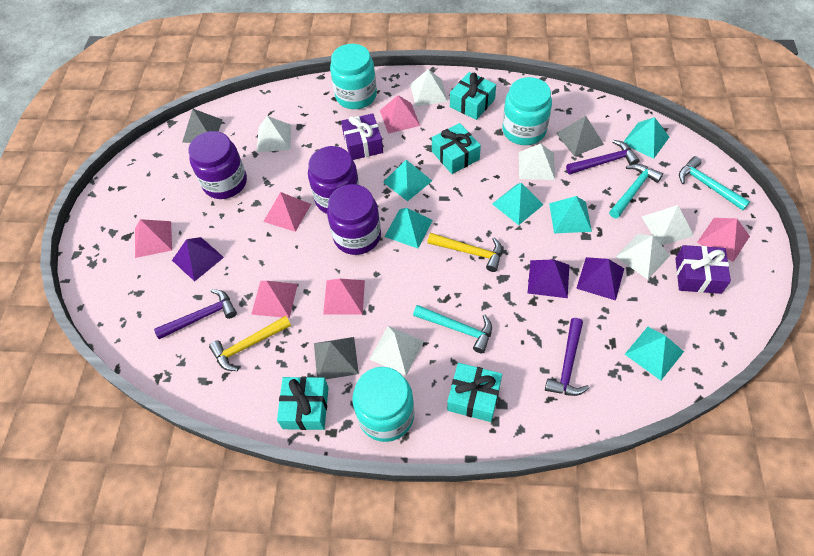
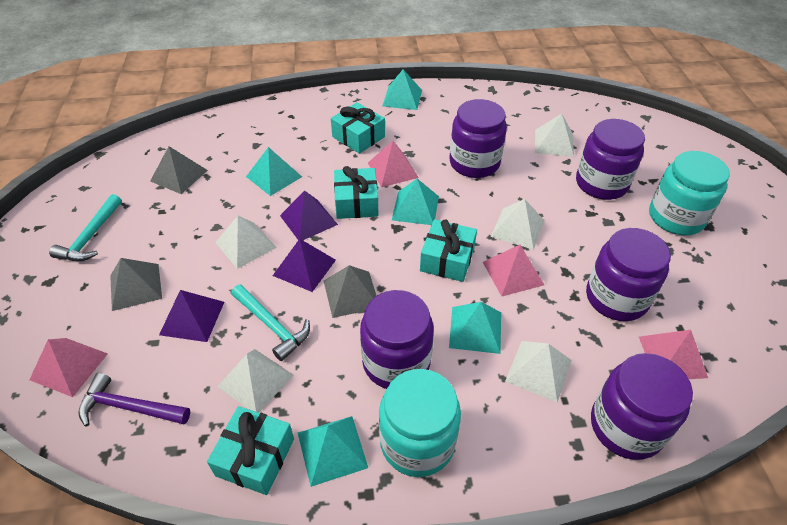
pink pyramid: 6 -> 4
purple gift: 2 -> 0
purple hammer: 3 -> 1
purple jar: 3 -> 5
turquoise hammer: 3 -> 2
turquoise jar: 3 -> 2
turquoise pyramid: 6 -> 5
white pyramid: 6 -> 5
yellow hammer: 2 -> 0

